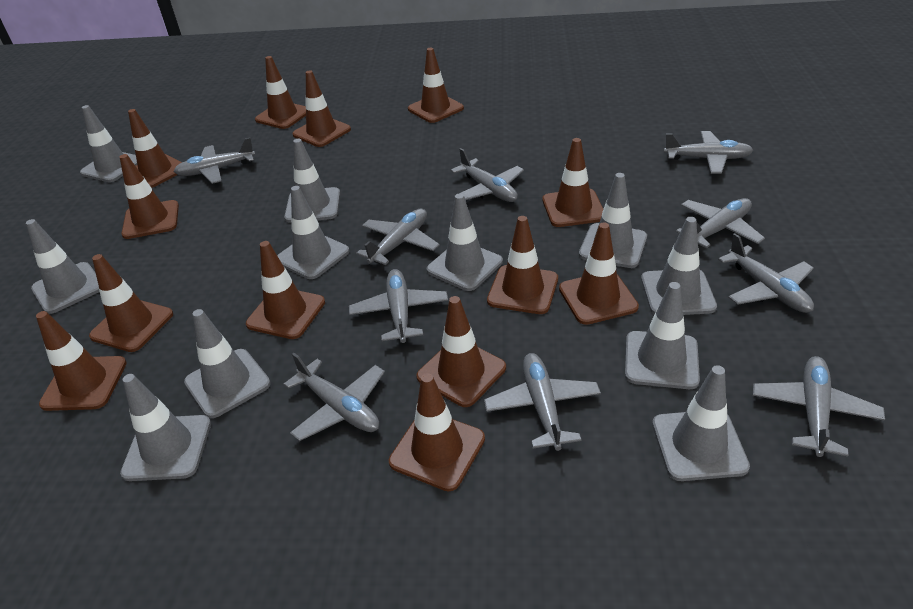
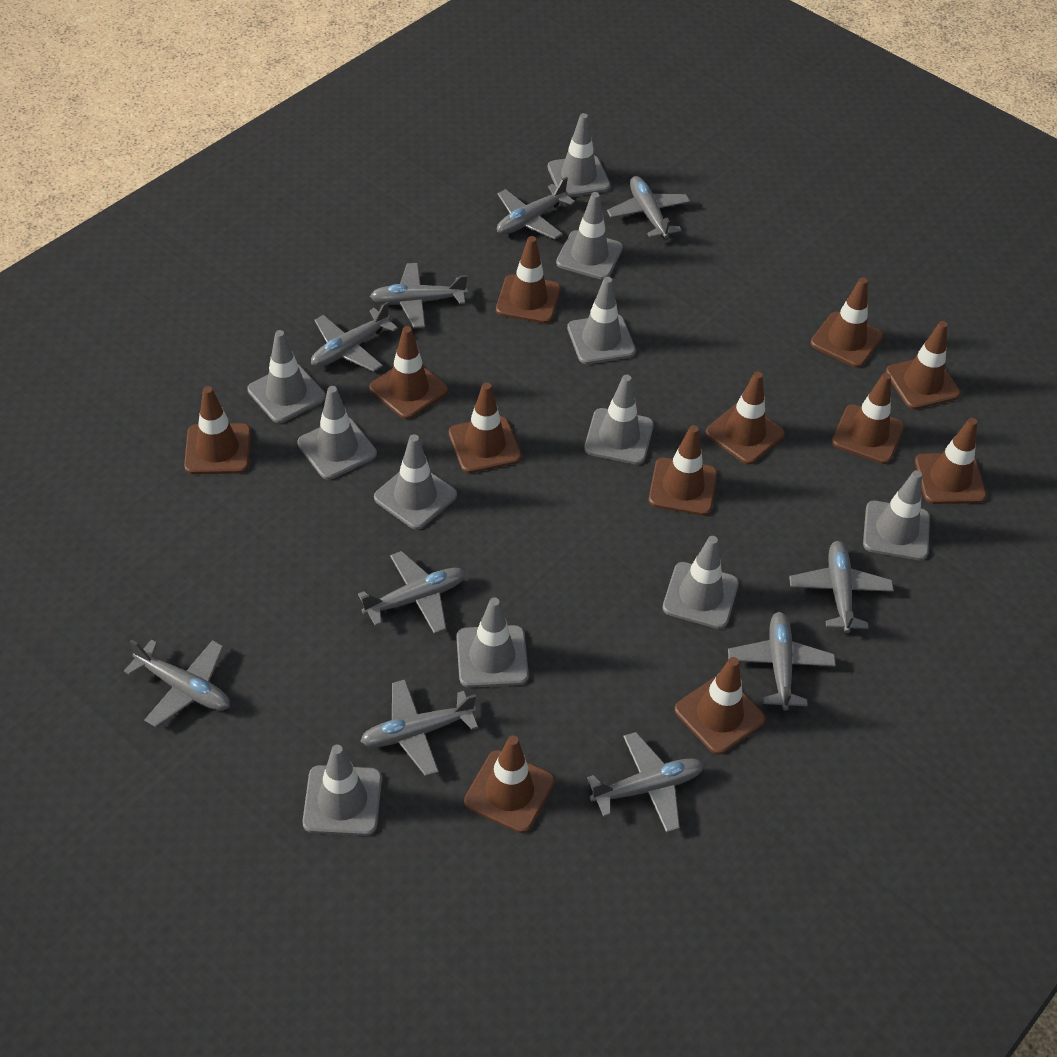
brown traffic cone: 13 -> 12

